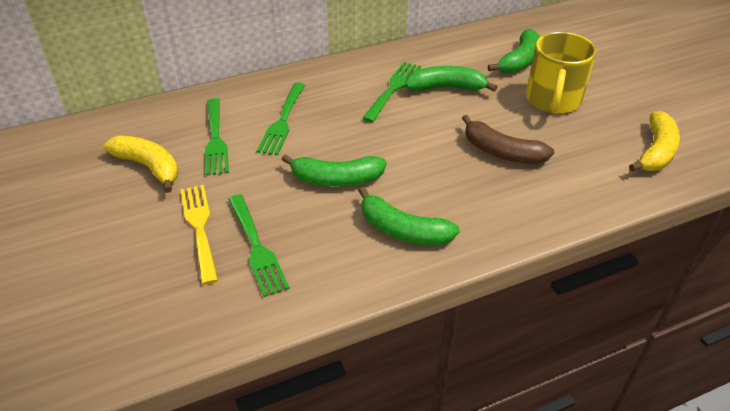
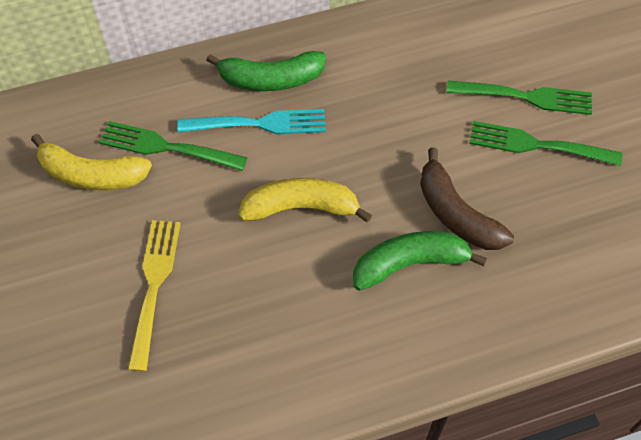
green banana: 4 -> 2
green fork: 4 -> 3
turquoise fork: 0 -> 1
yellow mug: 1 -> 0

